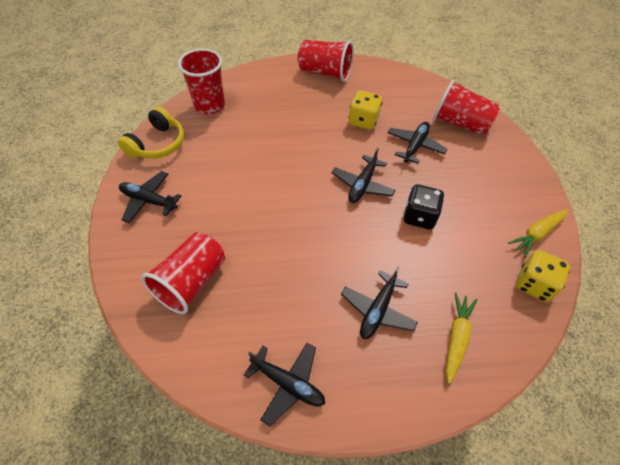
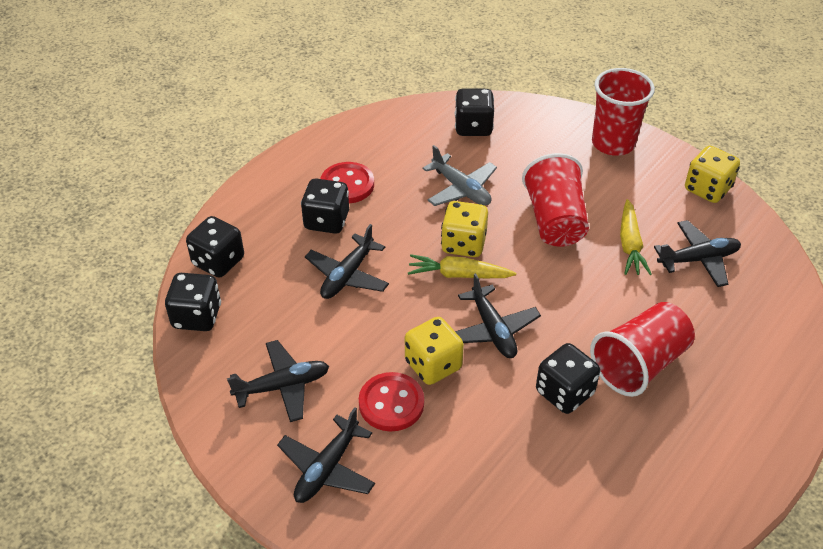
black dice: 1 -> 5
grey plane: 0 -> 1
red button: 0 -> 2
red cup: 4 -> 3
yellow dice: 2 -> 3
yellow headphones: 1 -> 0

